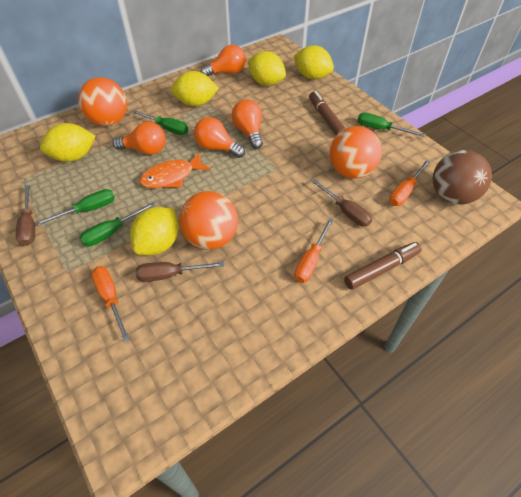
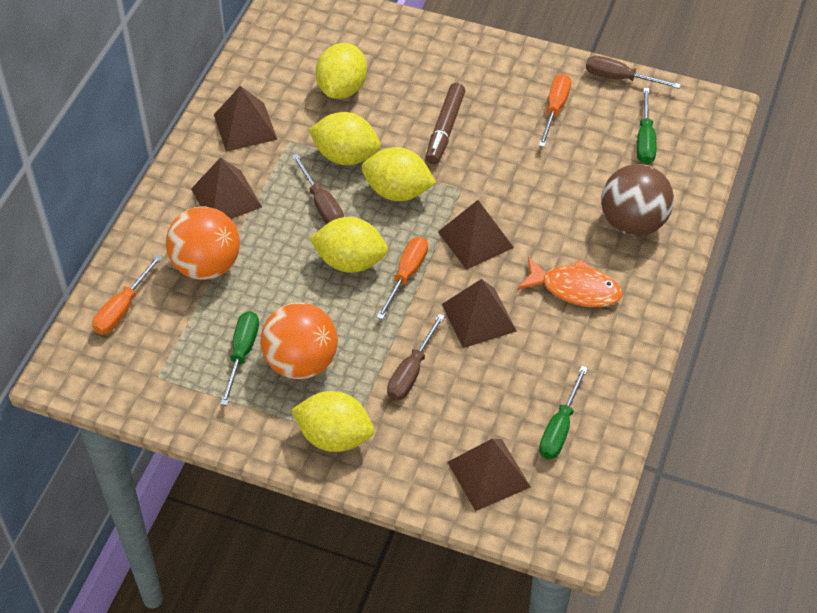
brown marker: 2 -> 1
brown pyramid: 0 -> 5
green screwdriver: 4 -> 3
orange ball: 3 -> 2
orange light bulb: 4 -> 0

